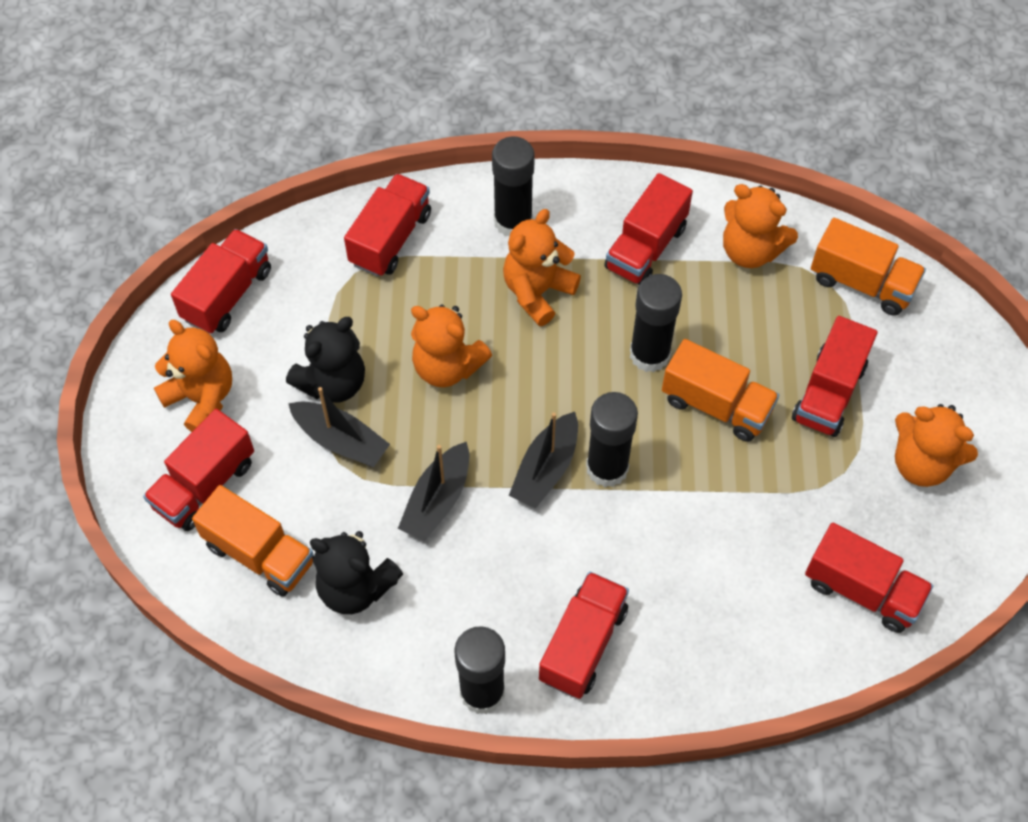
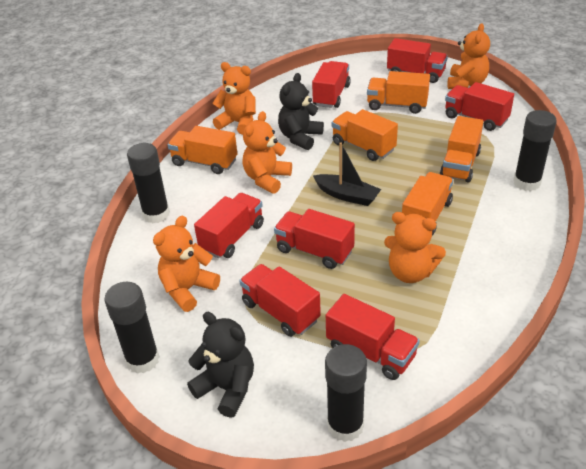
black boat: 3 -> 1
orange truck: 3 -> 5

